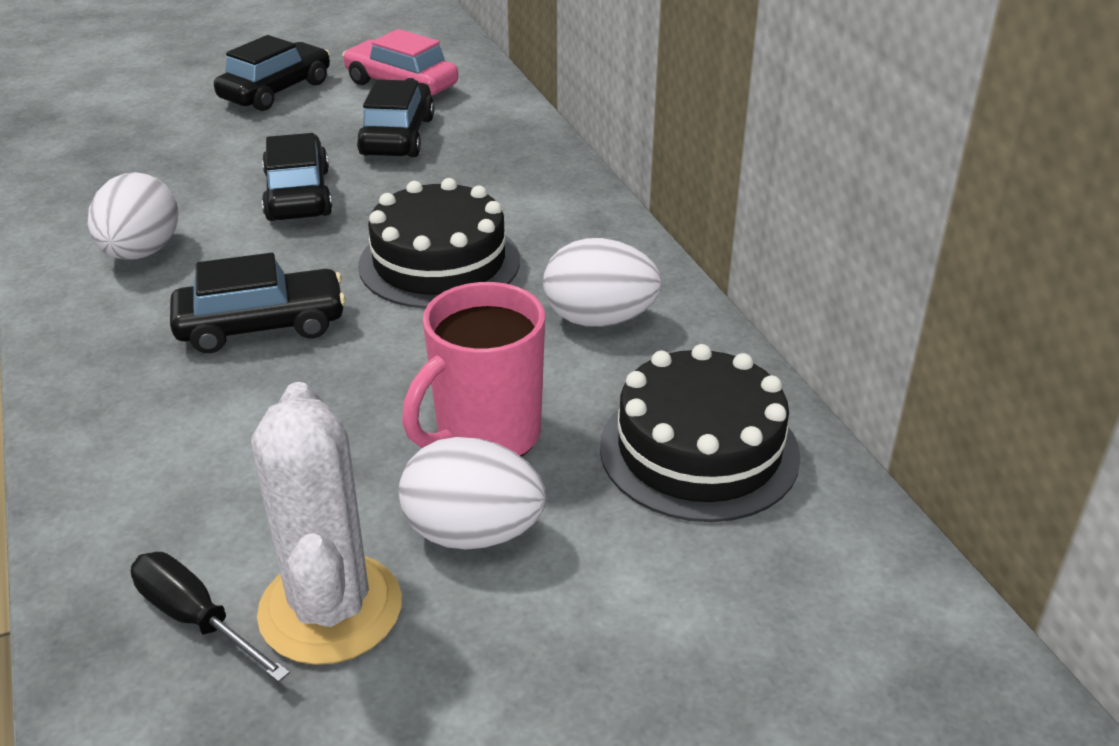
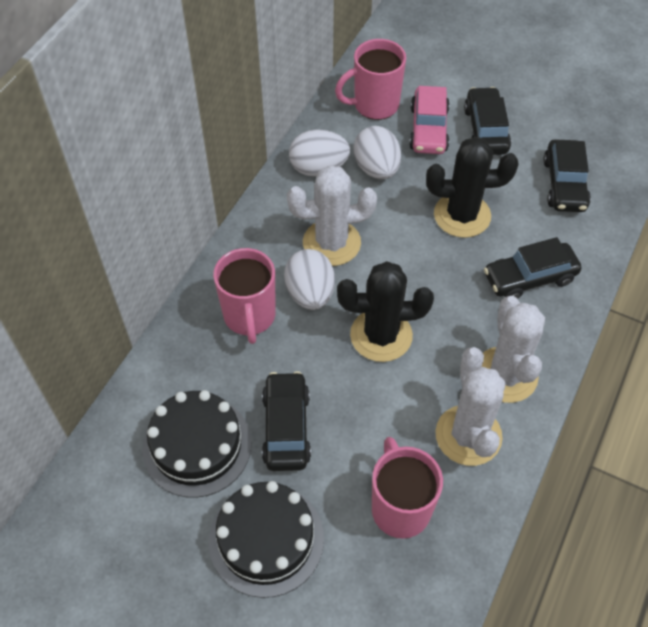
black cactus: 0 -> 2
black screwdriver: 1 -> 0
pink mug: 1 -> 3
white cactus: 1 -> 3

